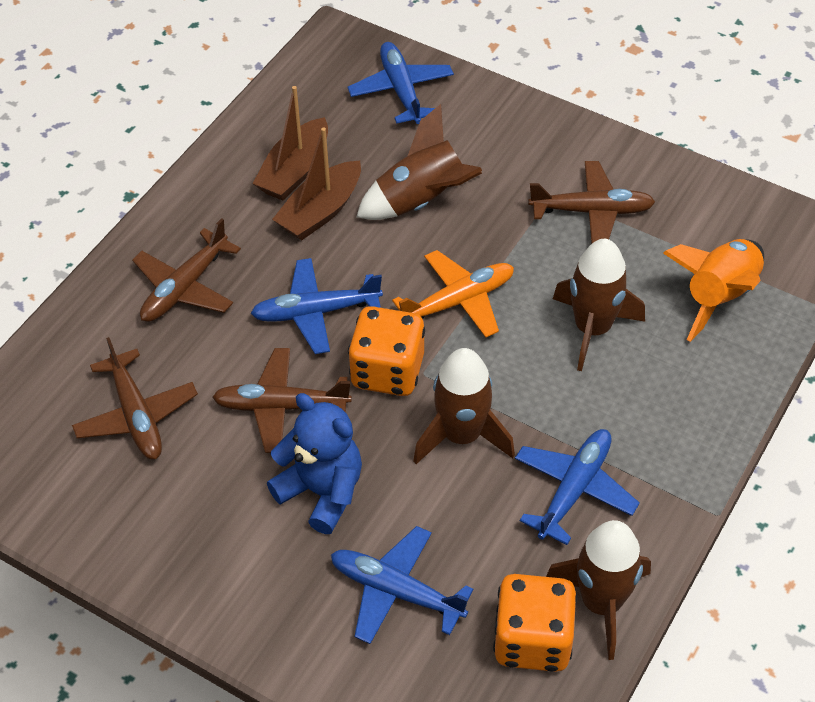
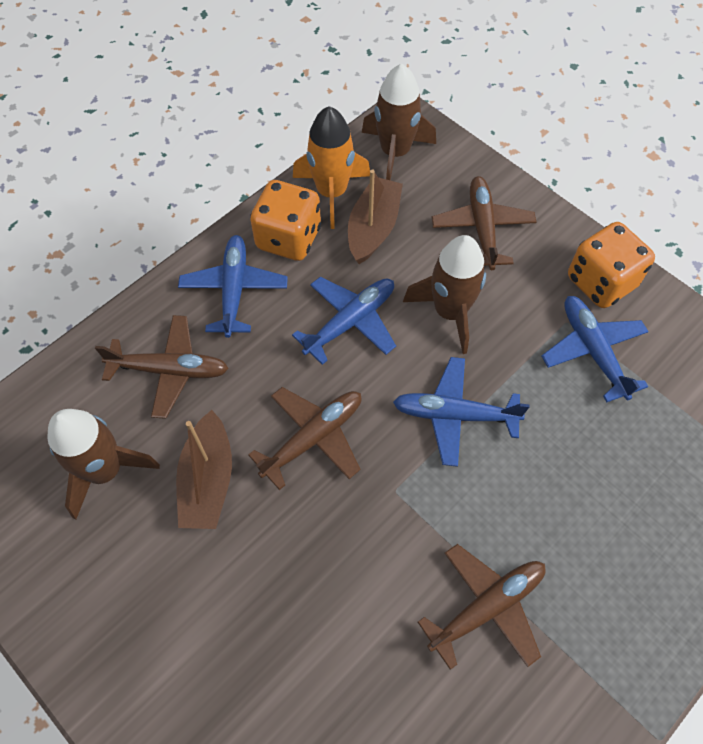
blue teddy bear: 1 -> 0
brown rocket: 4 -> 3
orange plane: 1 -> 0

